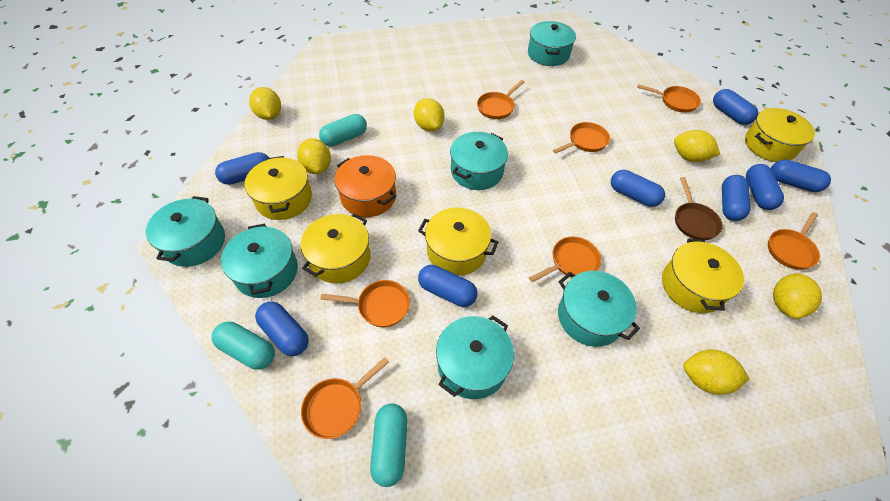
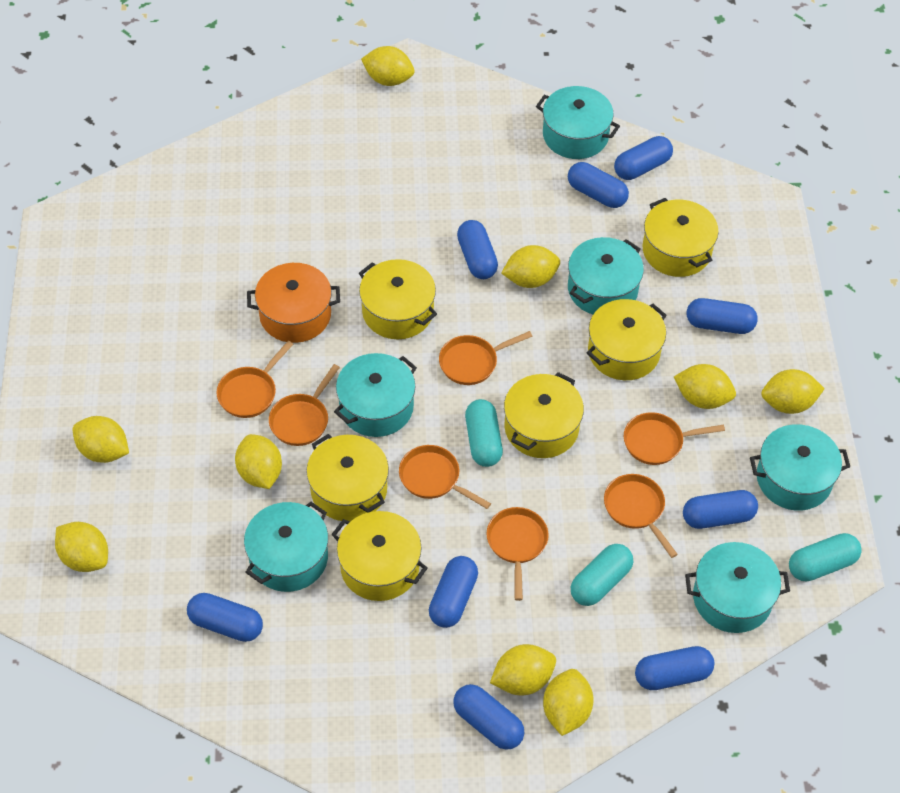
blue capsule: 8 -> 9
brown pan: 1 -> 0
yellow lemon: 6 -> 9
yellow pot: 5 -> 6

